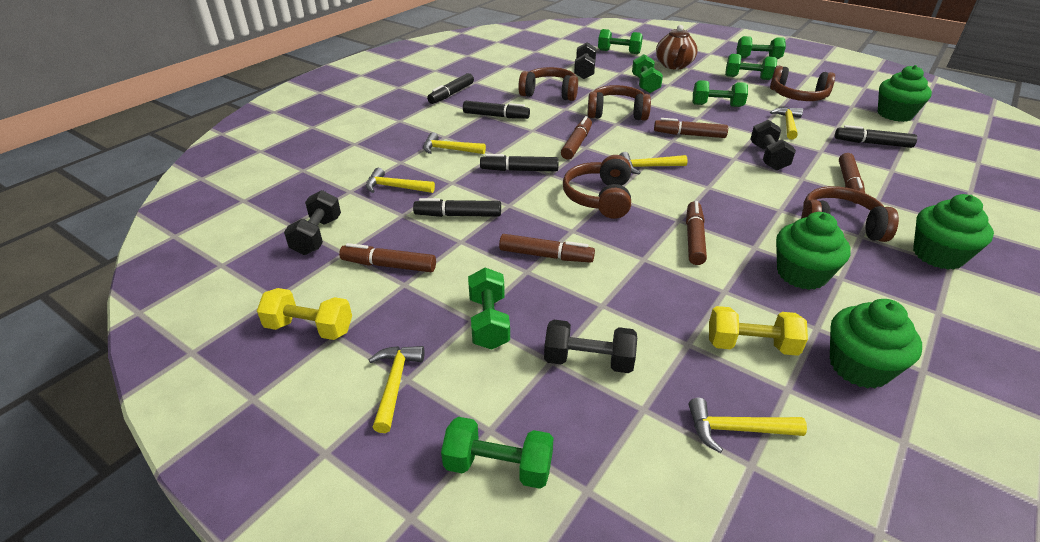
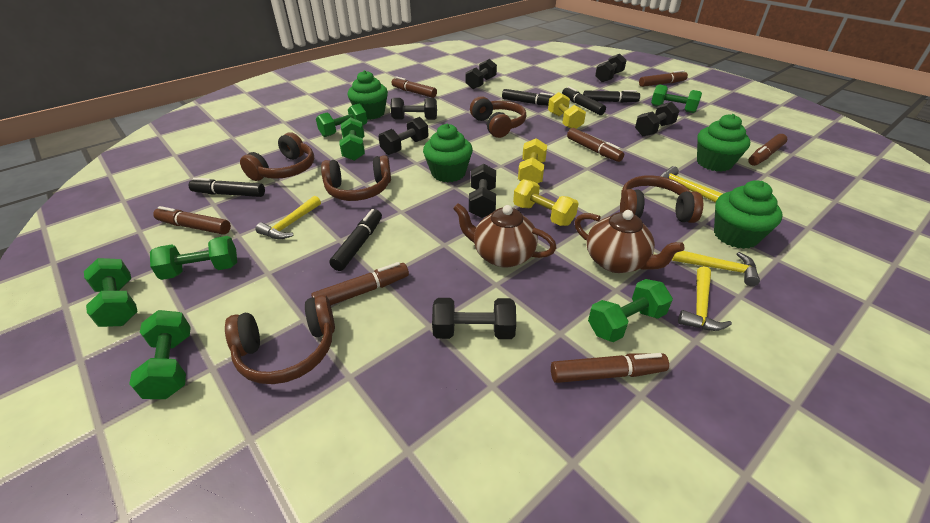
black dumbbell: 4 -> 7
brown marker: 6 -> 7
brown teapot: 1 -> 2
yellow dumbbell: 2 -> 3
yellow hammer: 6 -> 4

